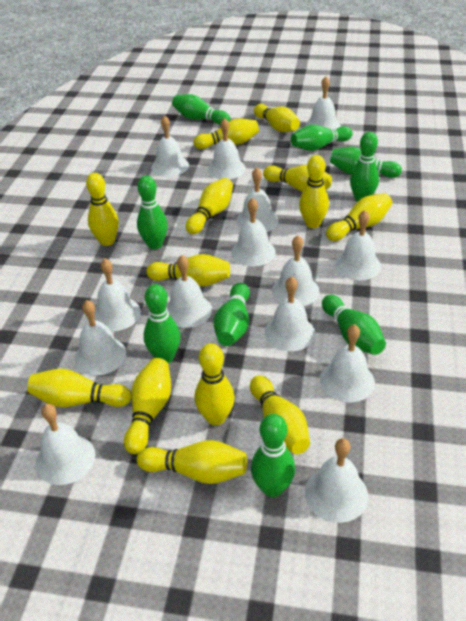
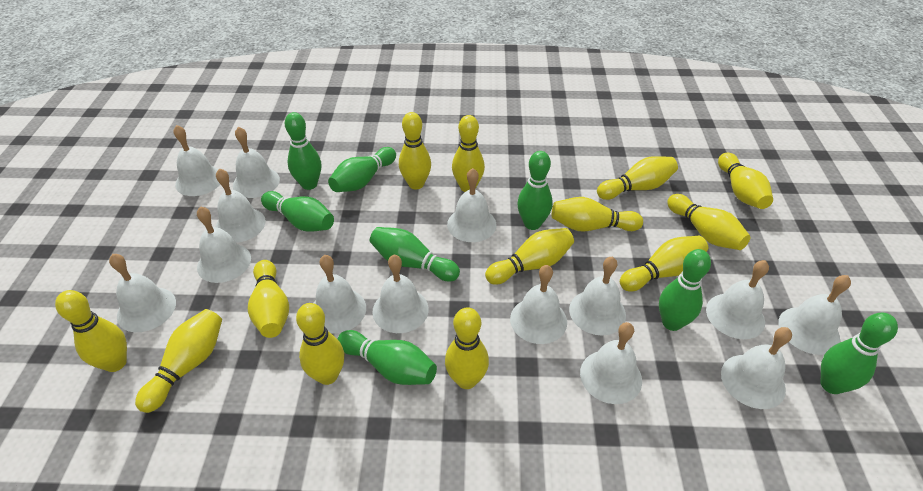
green bowling pin: 9 -> 8

